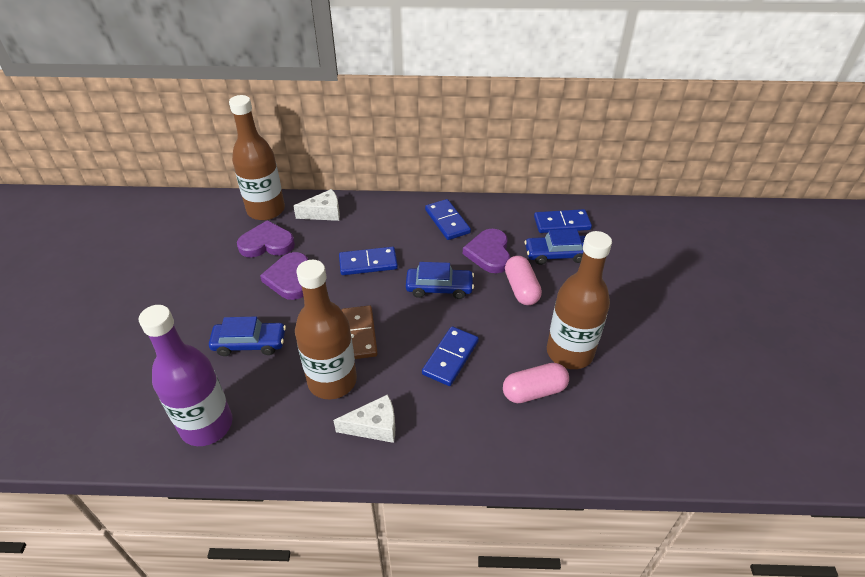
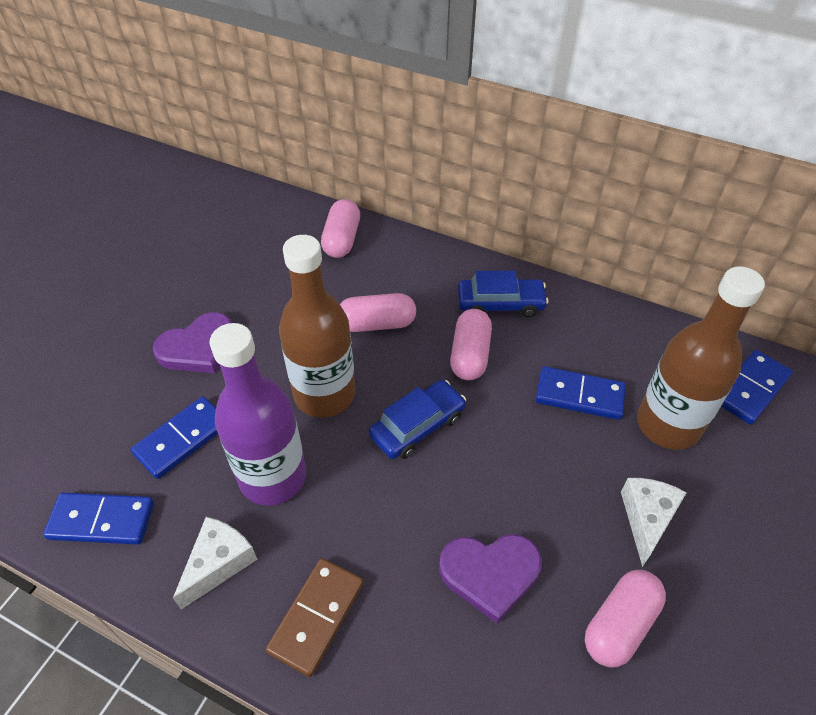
blue car: 3 -> 2
brown bottle: 3 -> 2
pink capsule: 2 -> 4
purple heart: 3 -> 2

